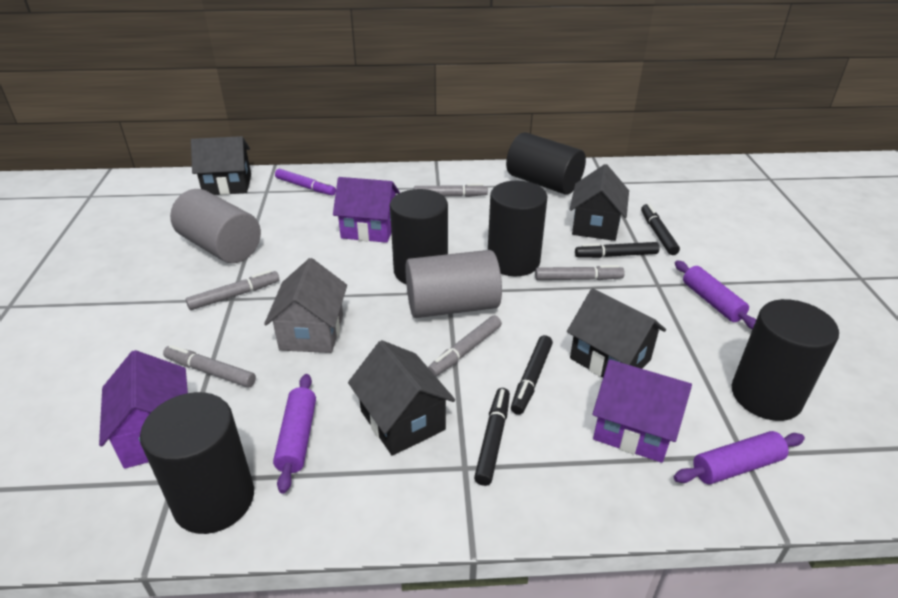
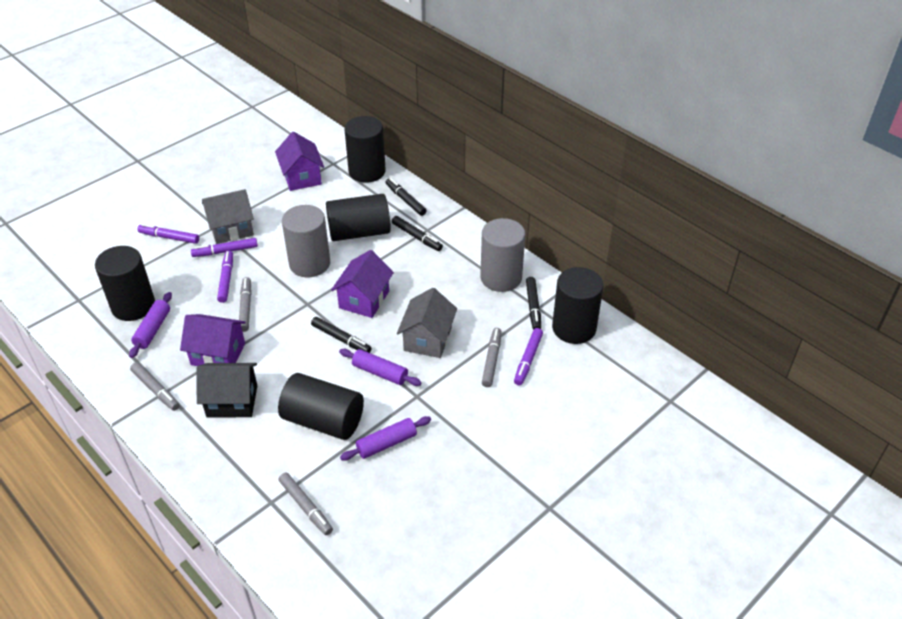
black house: 4 -> 1
grey house: 1 -> 2
grey marker: 5 -> 4
purple marker: 1 -> 4

